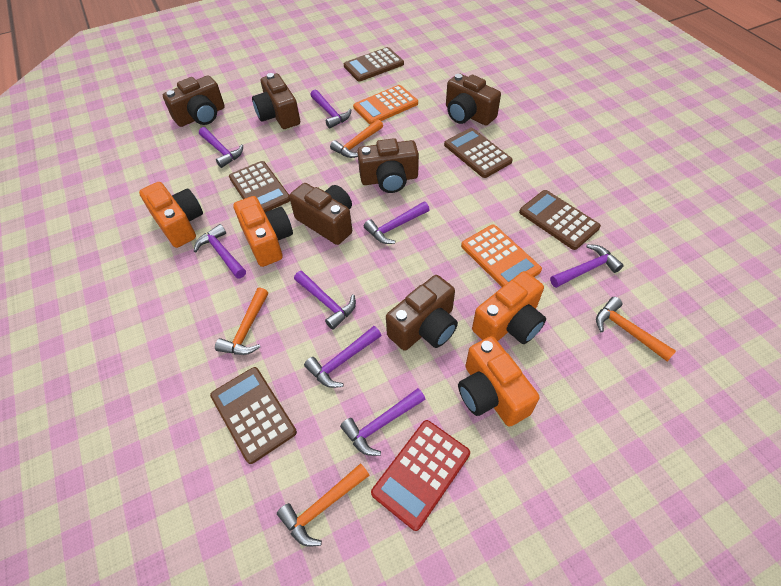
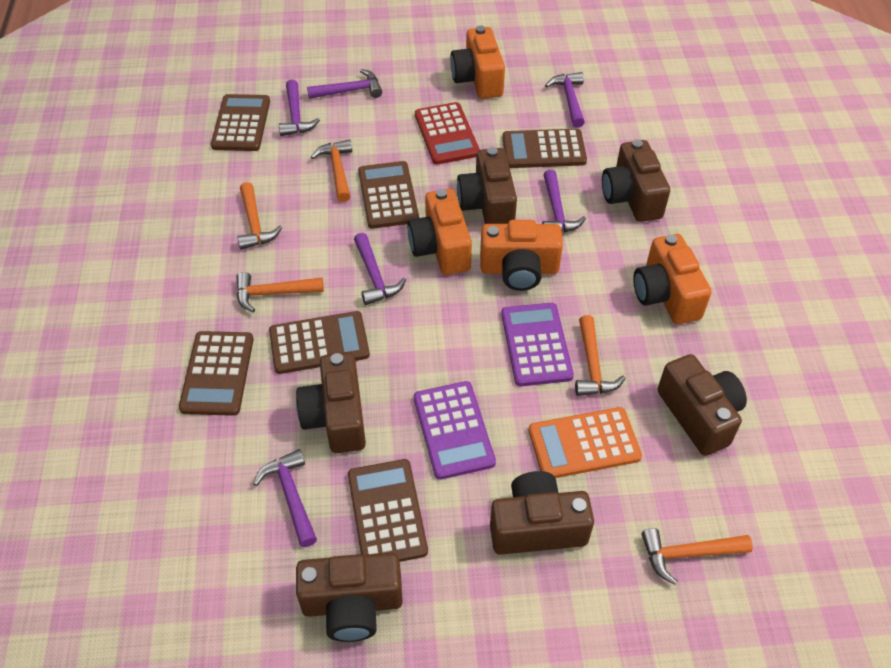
brown calculator: 5 -> 6
orange calculator: 2 -> 1
orange hammer: 4 -> 5
purple calculator: 0 -> 2
purple hammer: 8 -> 6

